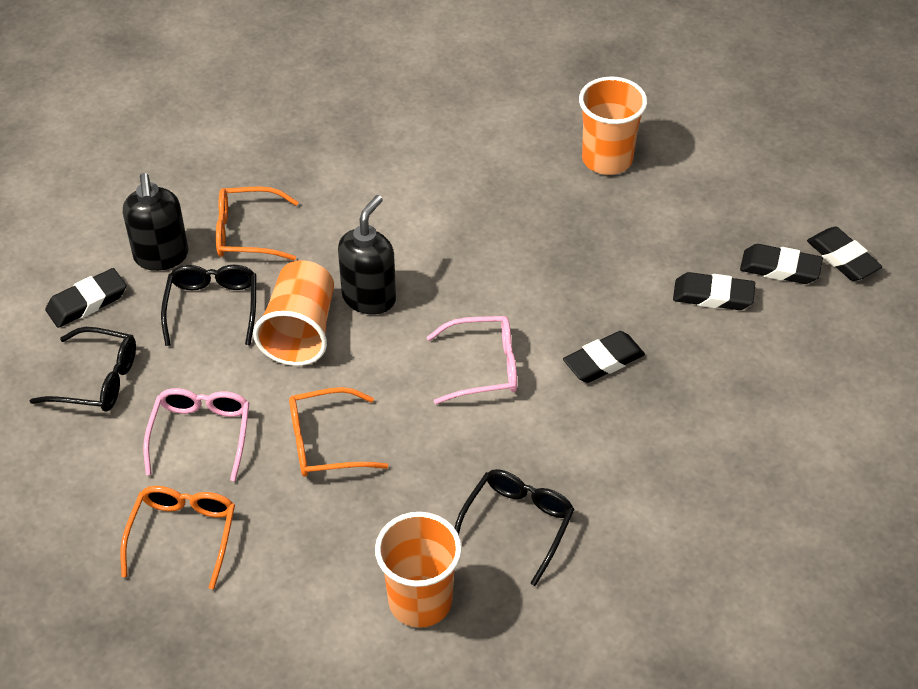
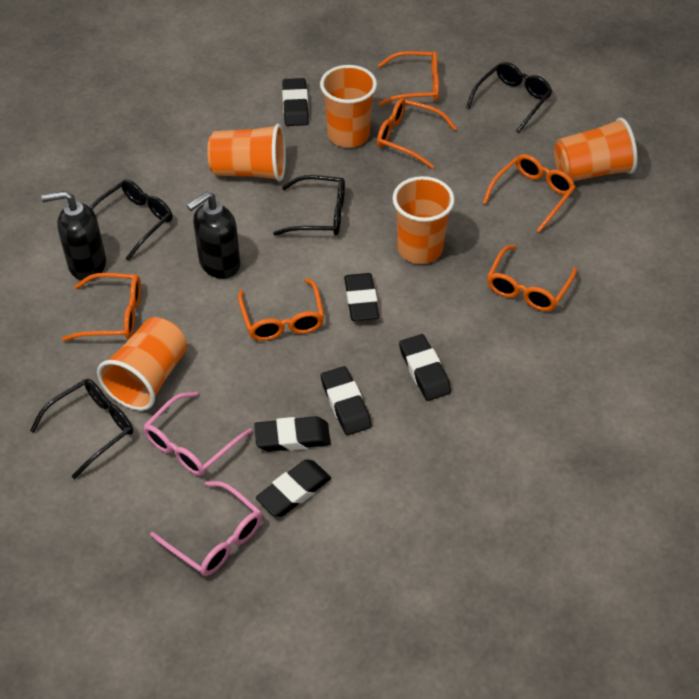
black eraser: 5 -> 6
black glasses: 3 -> 4
orange cup: 3 -> 5
orange glasses: 3 -> 6

